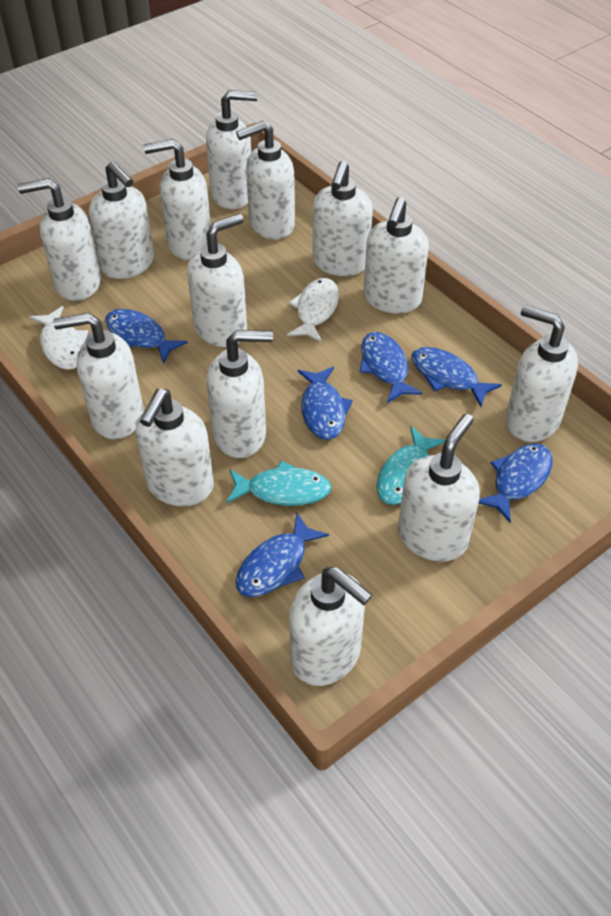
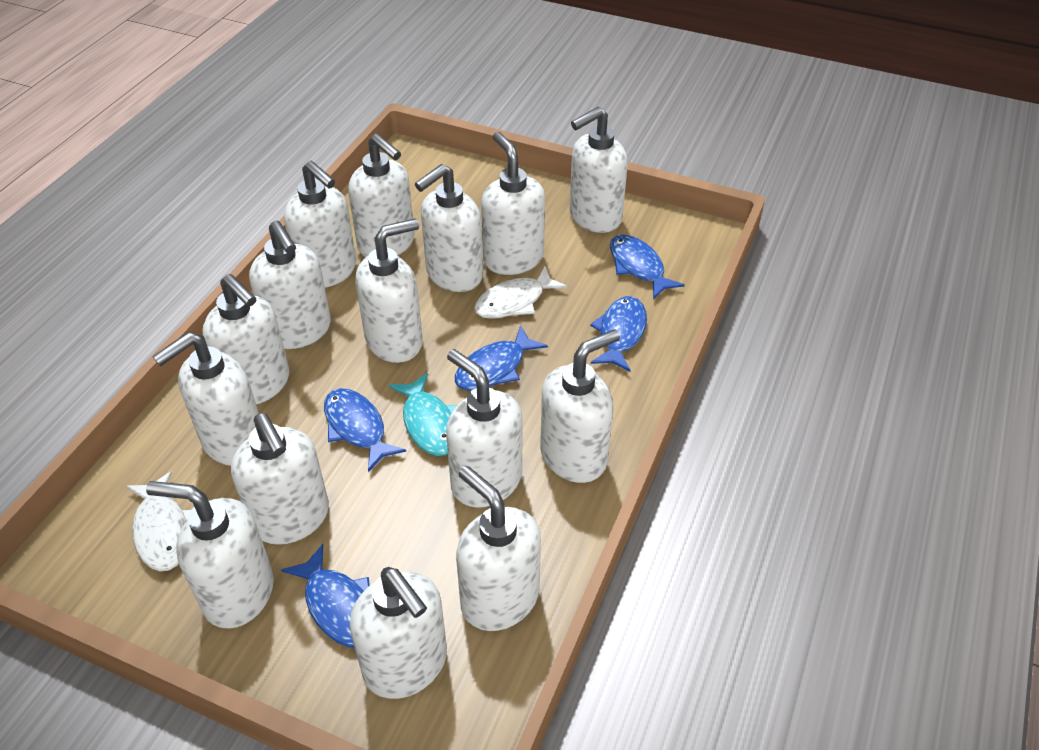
blue fish: 6 -> 5
turquoise fish: 2 -> 1
white soap dispenser: 14 -> 15

